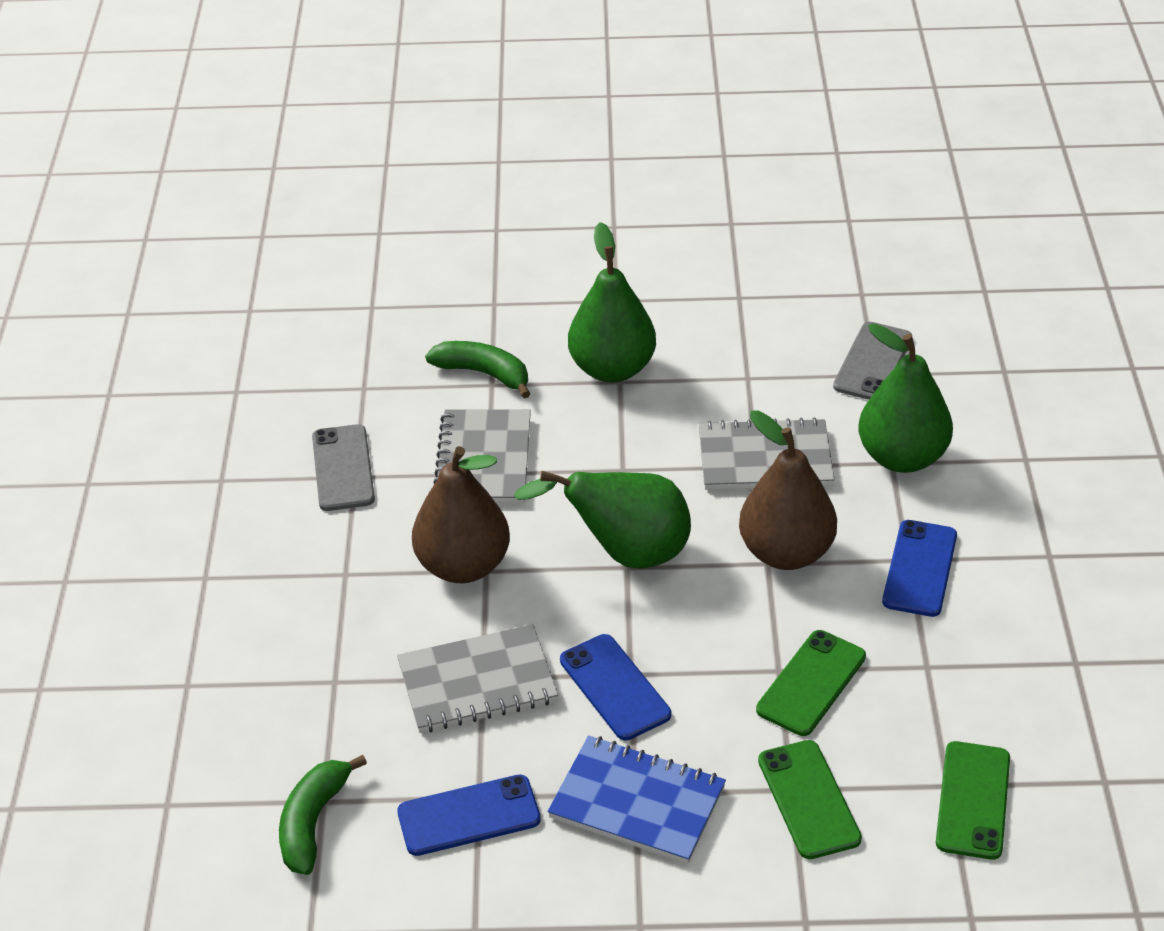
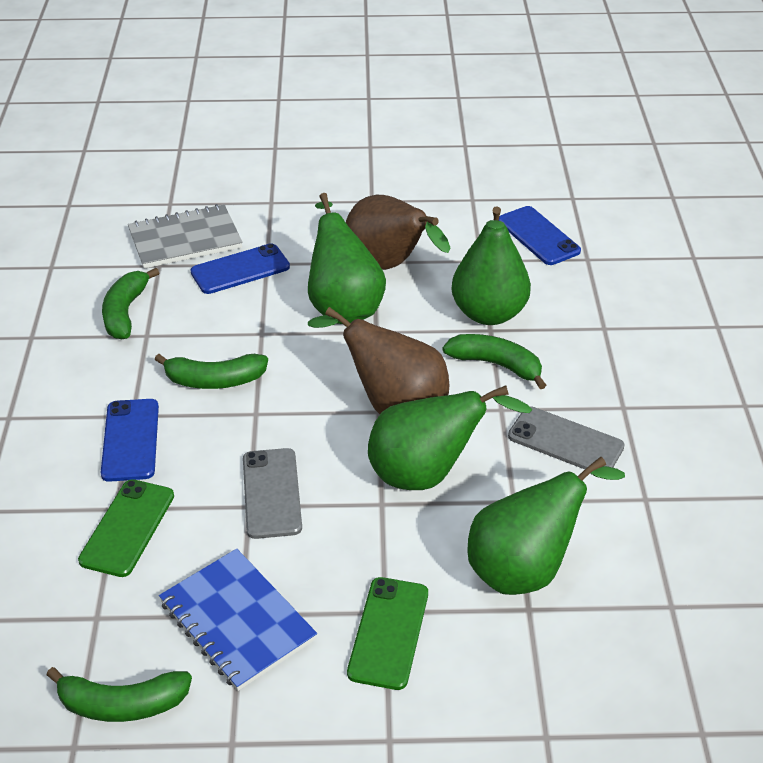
green banana: 2 -> 4
green pear: 3 -> 4
green phone: 3 -> 2
grey notebook: 3 -> 1

